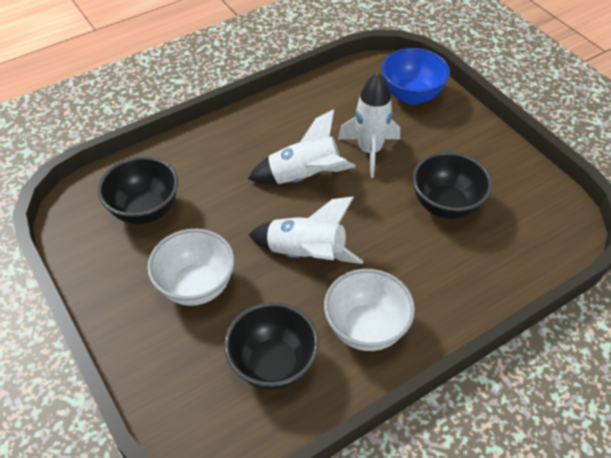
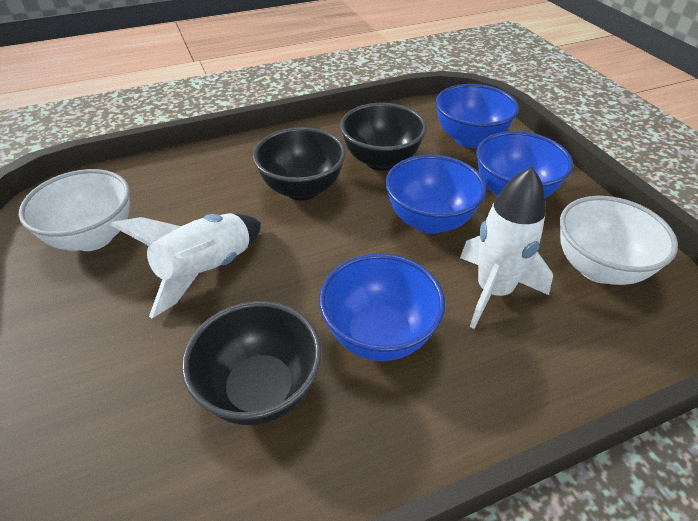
blue bowl: 1 -> 4
white rocket: 3 -> 2

